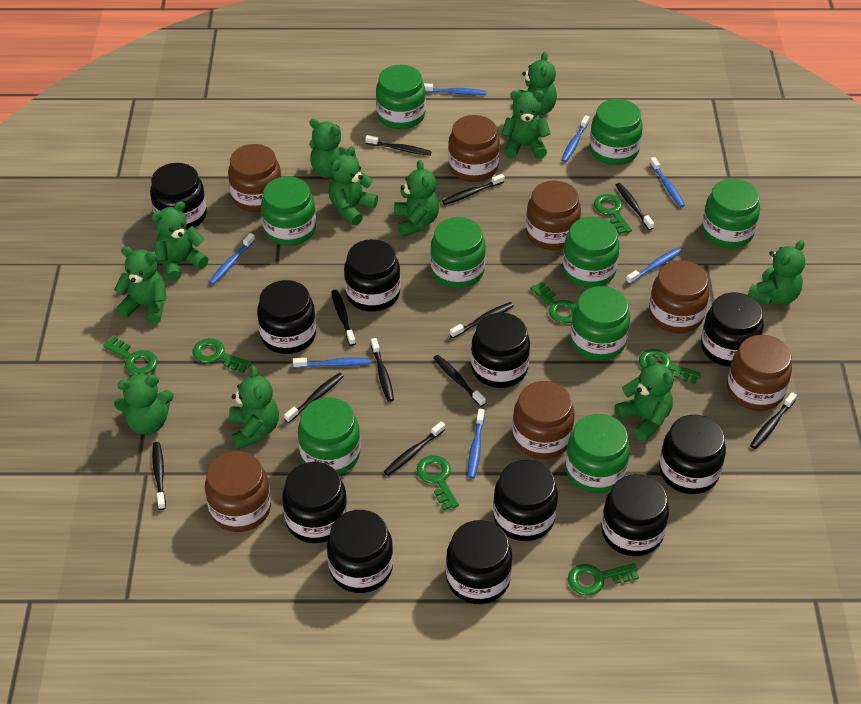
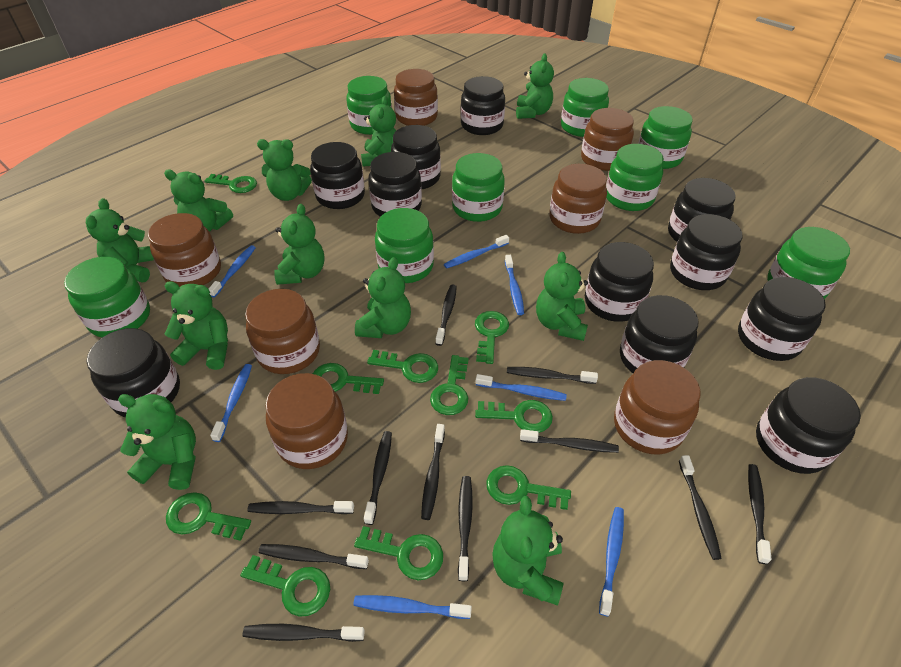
green jar: 9 -> 8
green key: 7 -> 10

